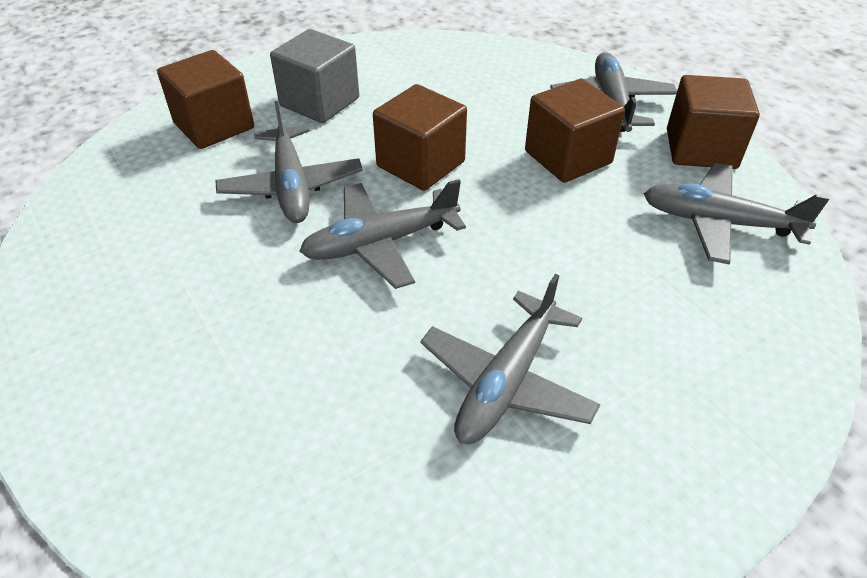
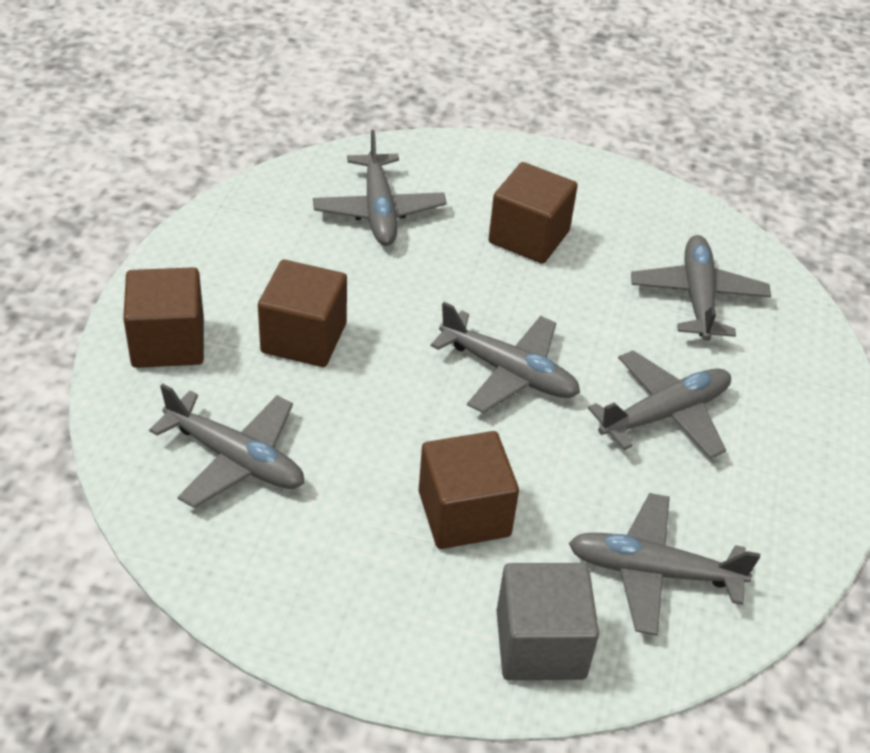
grey plane: 5 -> 6

